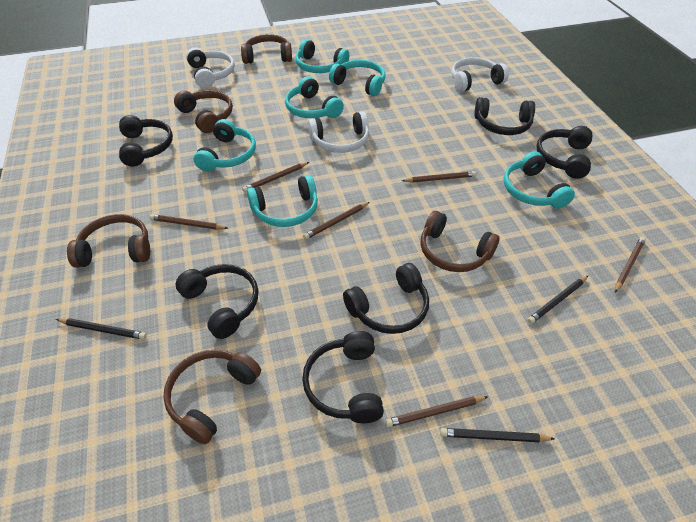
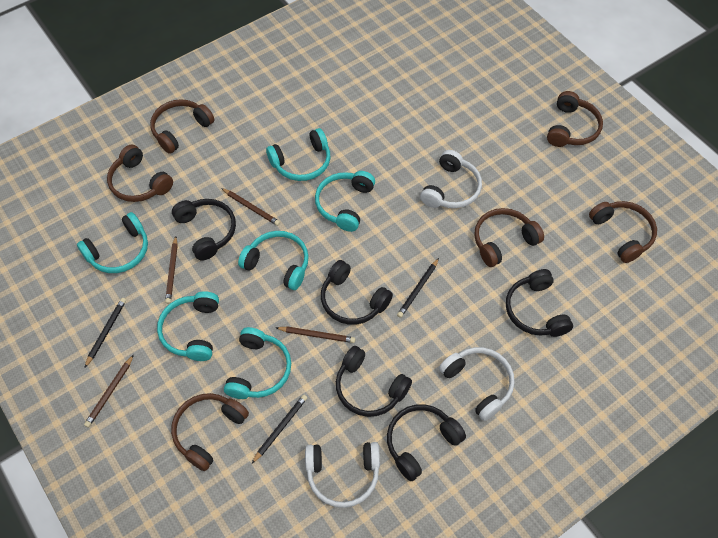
black headphones: 6 -> 5
brown headphones: 5 -> 6
brown pencil: 6 -> 4

